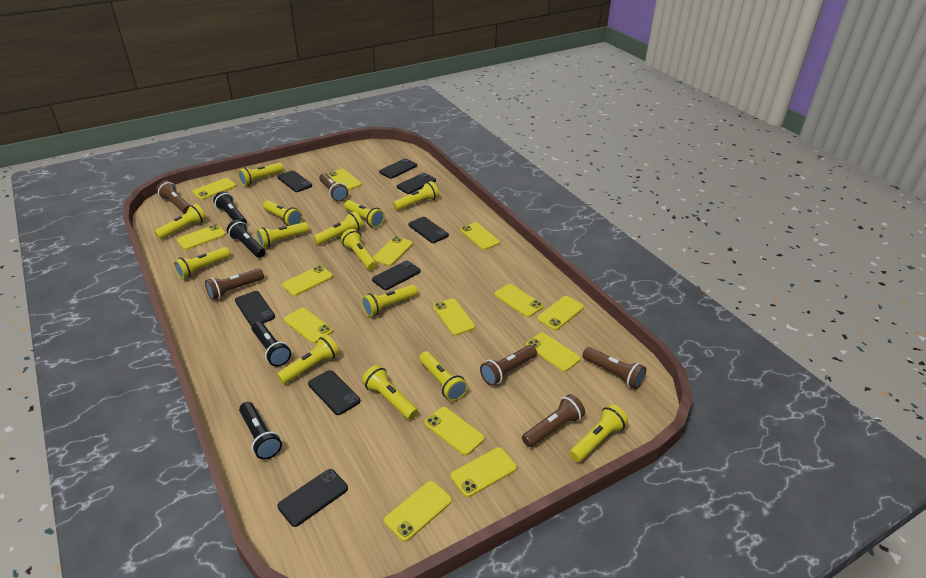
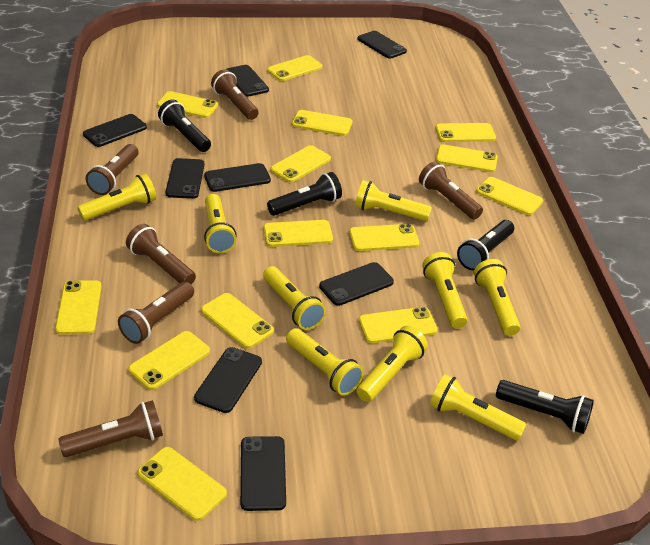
yellow flashlight: 14 -> 9

